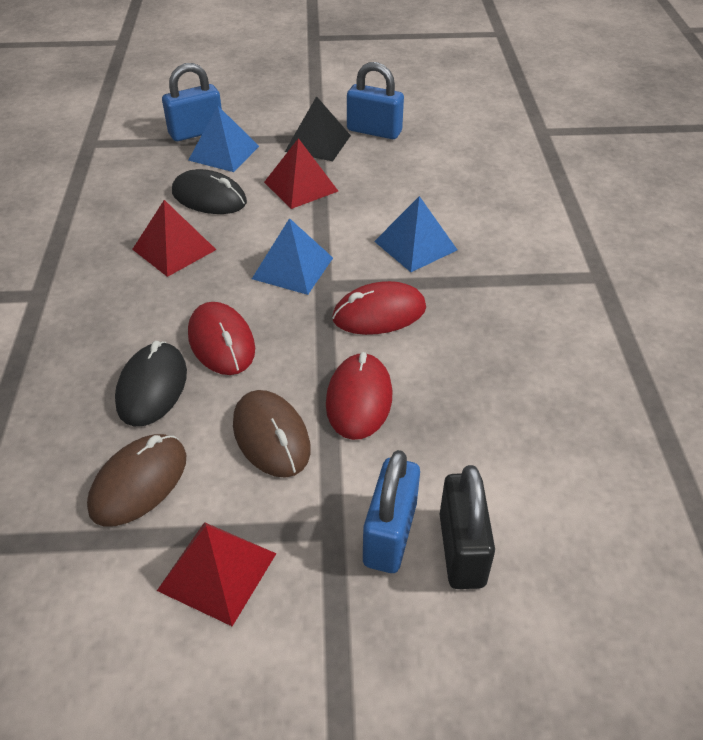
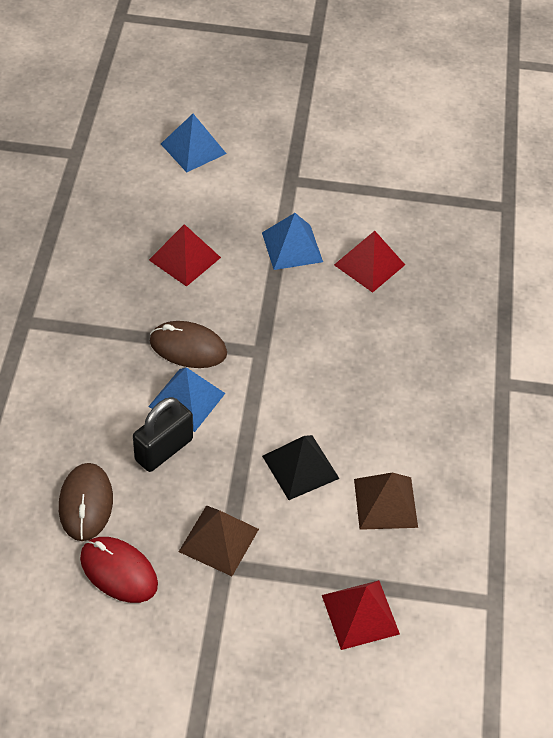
black mouse: 2 -> 0
blue padlock: 3 -> 0
brown pyramid: 0 -> 2
red mouse: 3 -> 1

